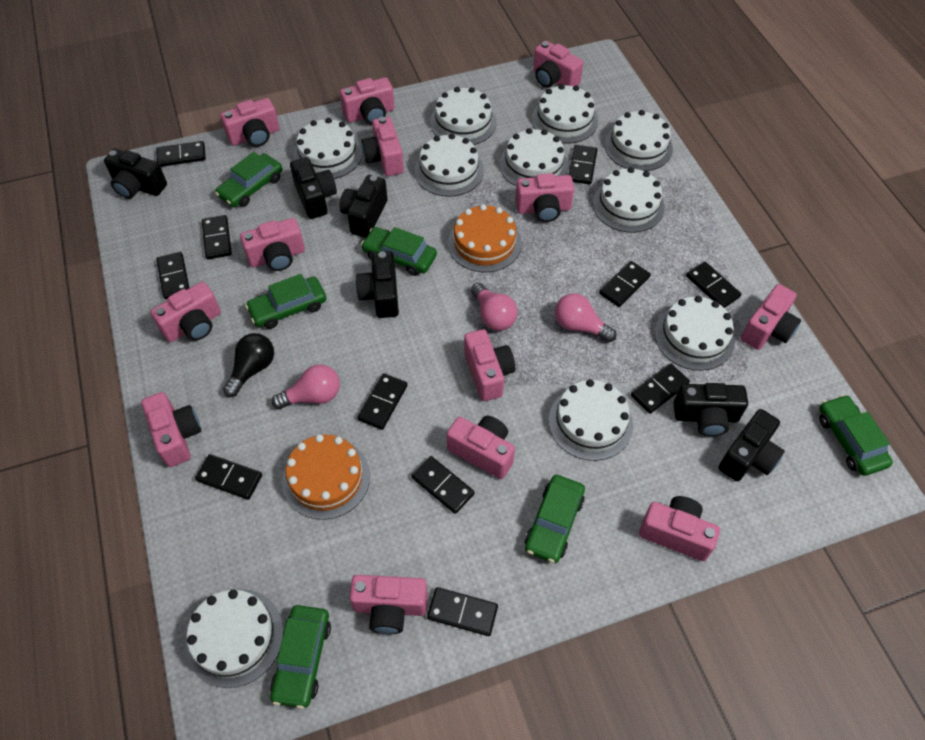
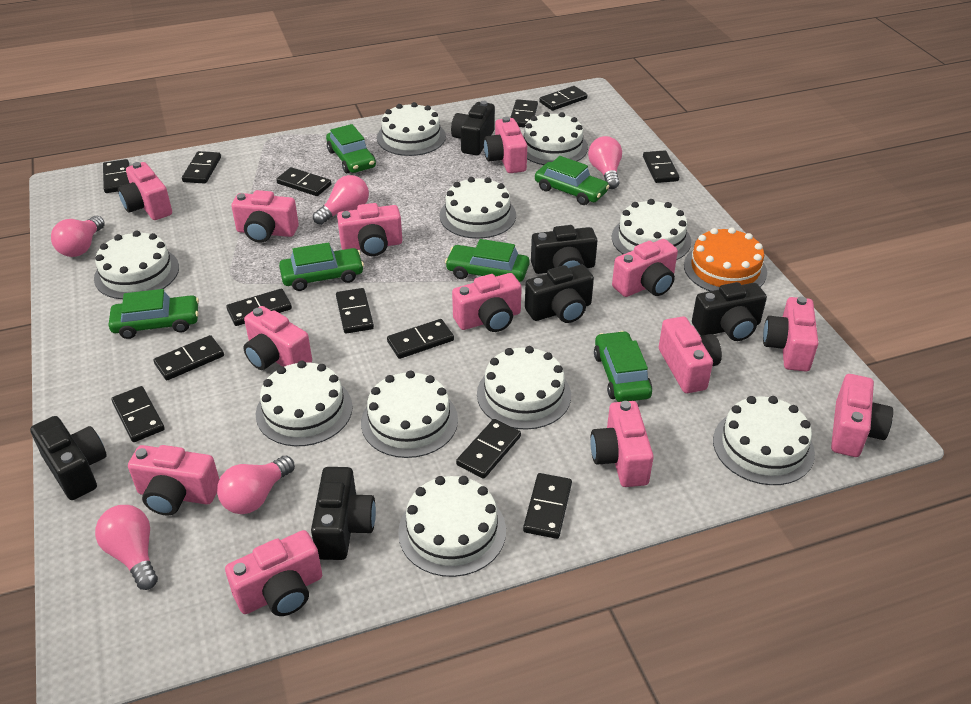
black domino: 11 -> 13
black light bulb: 1 -> 0
orange cake: 2 -> 1
pink light bulb: 3 -> 5

